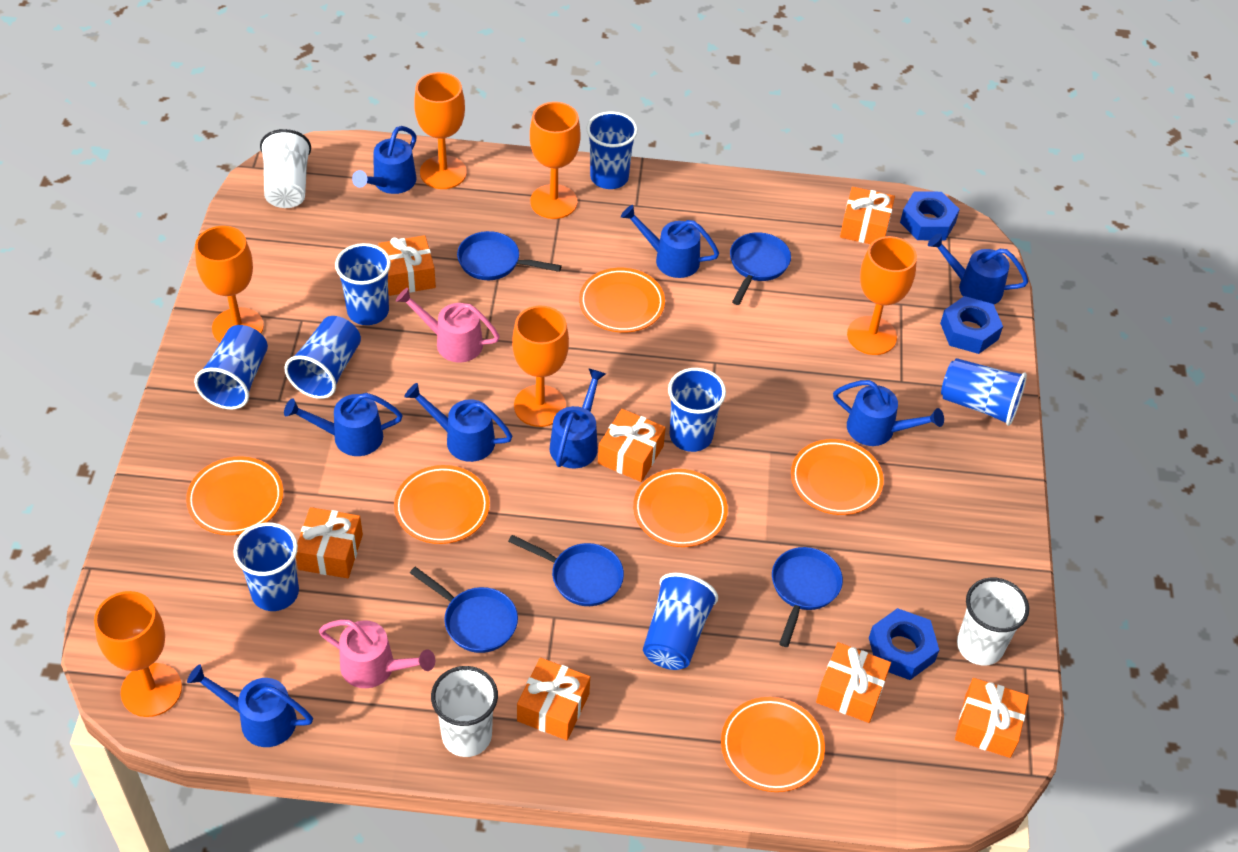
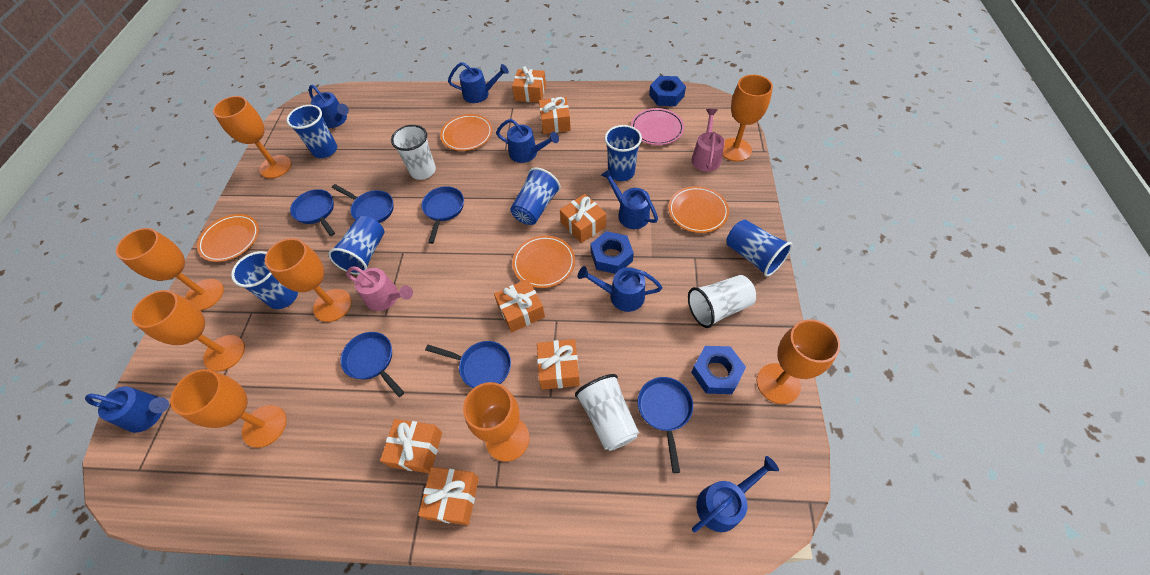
blue cup: 8 -> 6
blue pan: 5 -> 6
blue watering can: 8 -> 7
orange goblet: 6 -> 8
orange plate: 6 -> 4
pink plate: 0 -> 1

